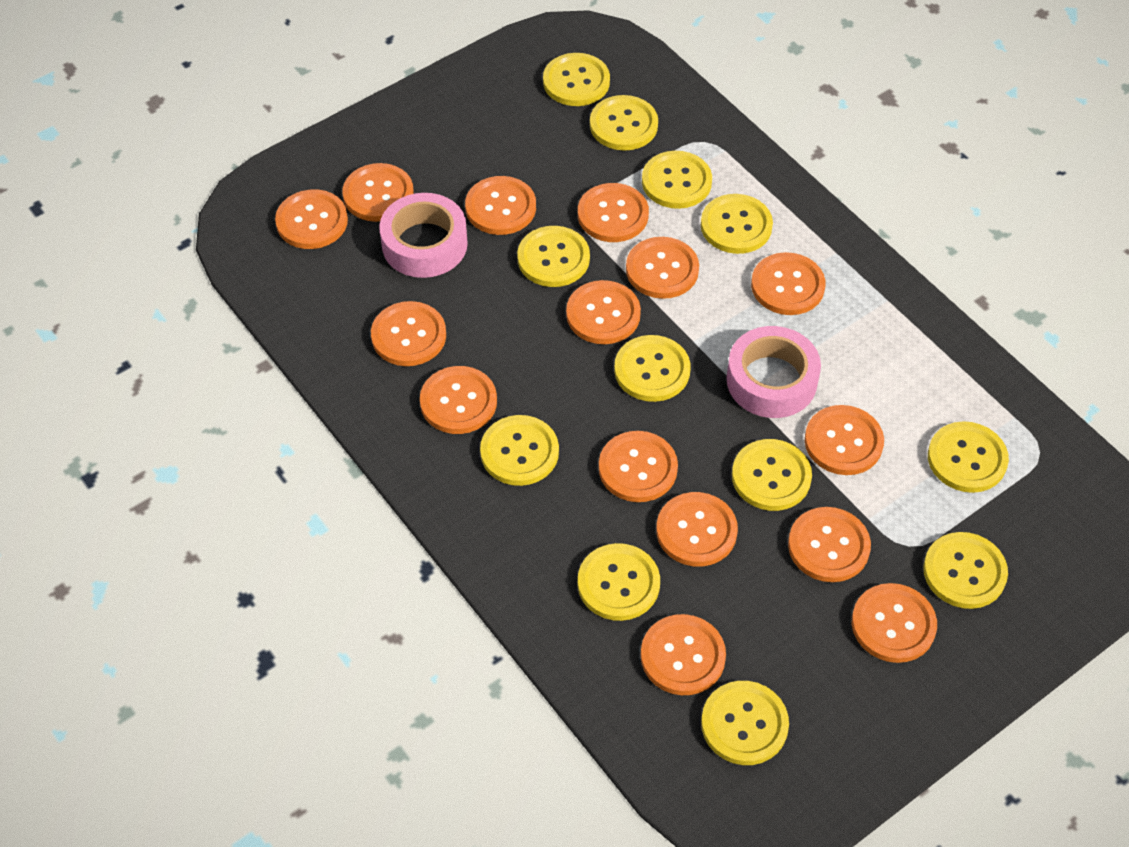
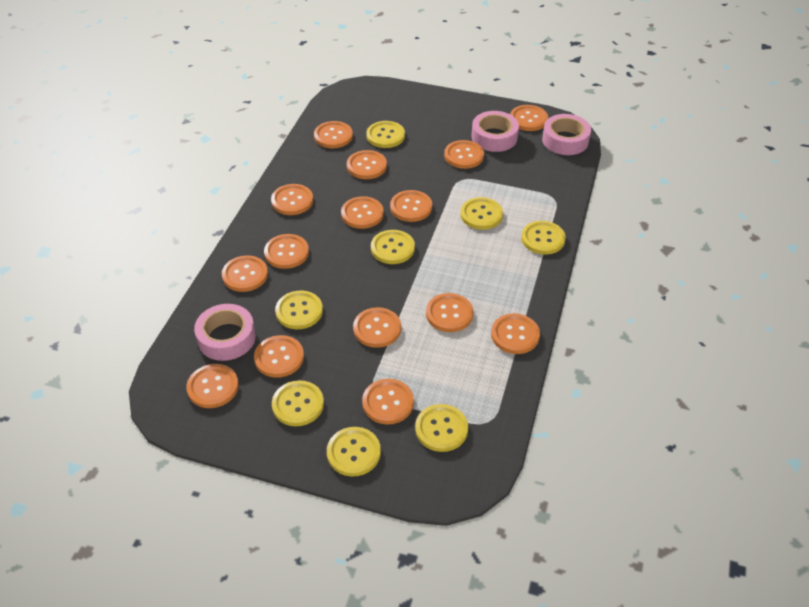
pink tape: 2 -> 3
yellow button: 12 -> 8

